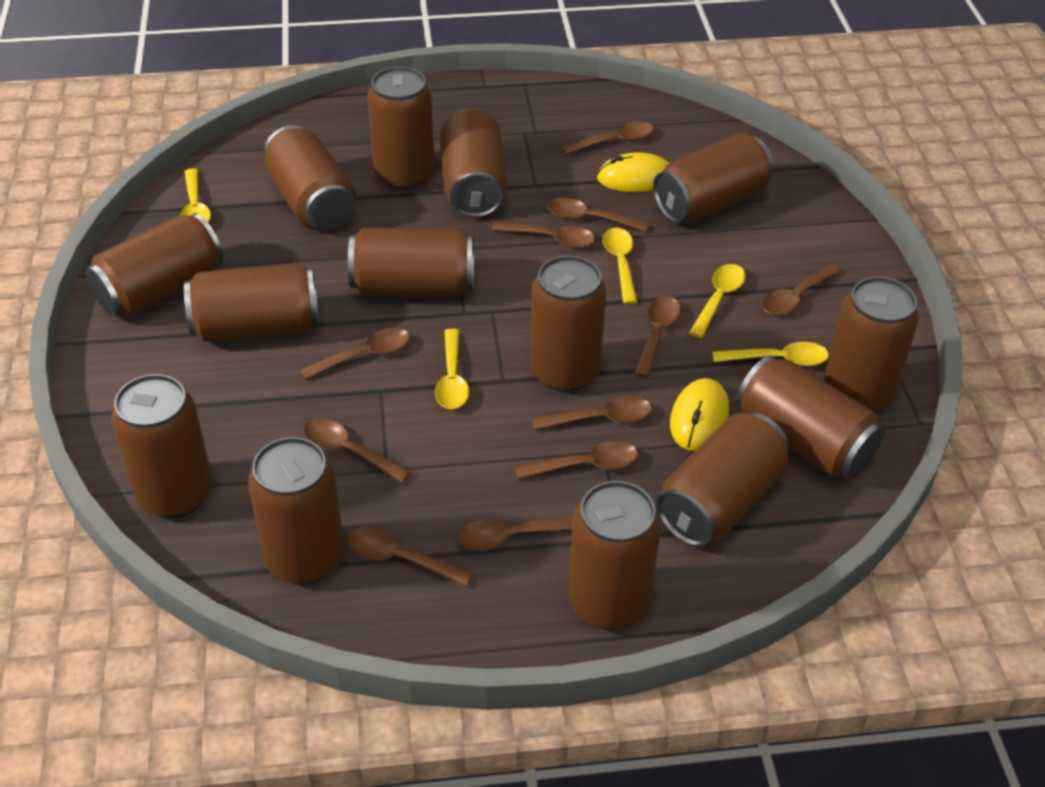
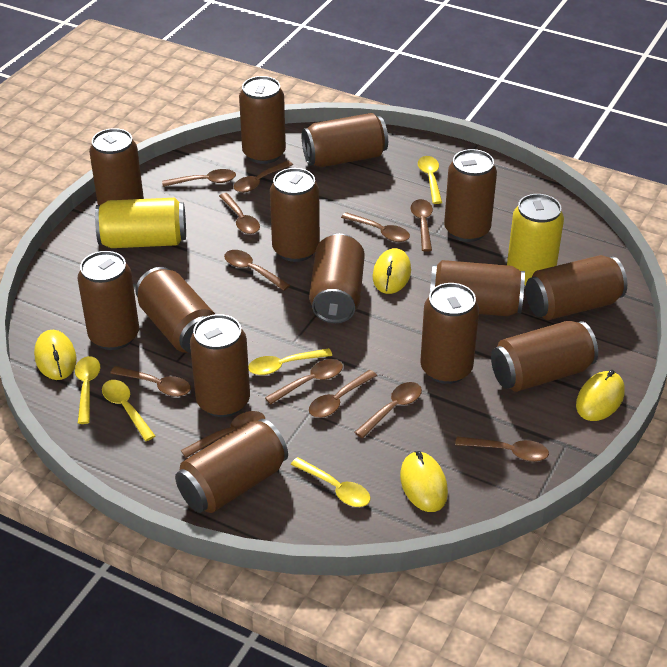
brown spoon: 11 -> 12
yellow can: 0 -> 2
yellow mouse: 2 -> 4

